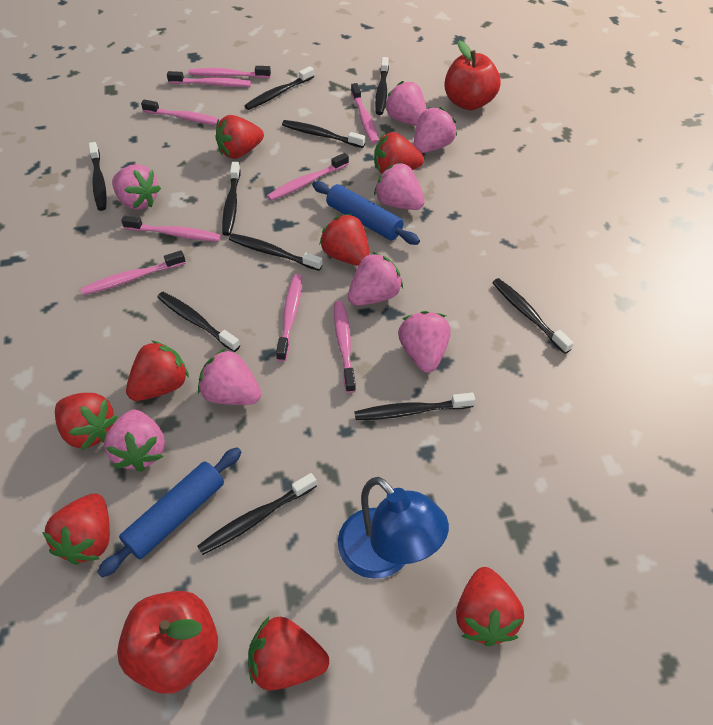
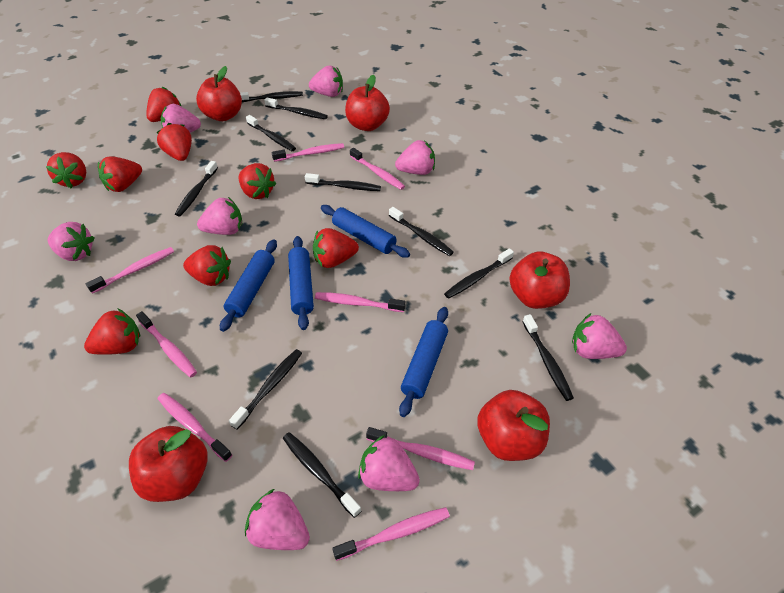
blue lamp: 1 -> 0
blue rolling pin: 2 -> 4
pink toothbrush: 9 -> 8
red apple: 2 -> 5

